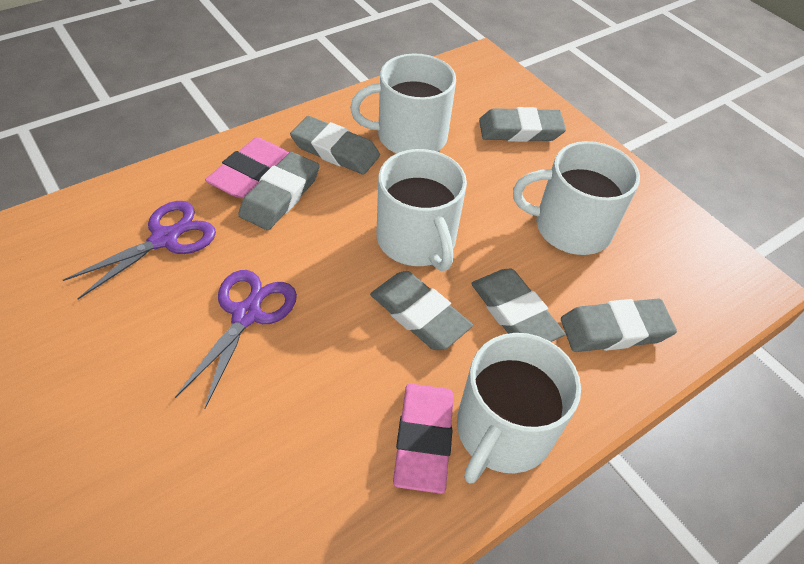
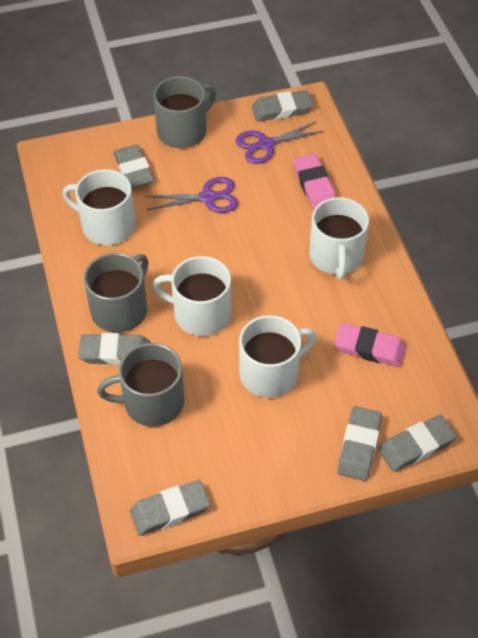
grey mug: 0 -> 3

